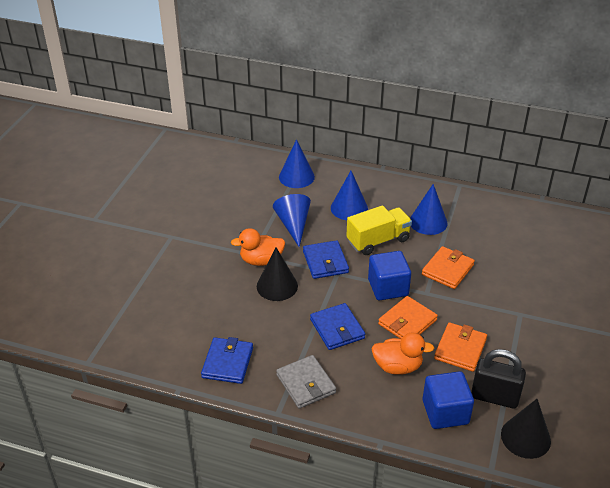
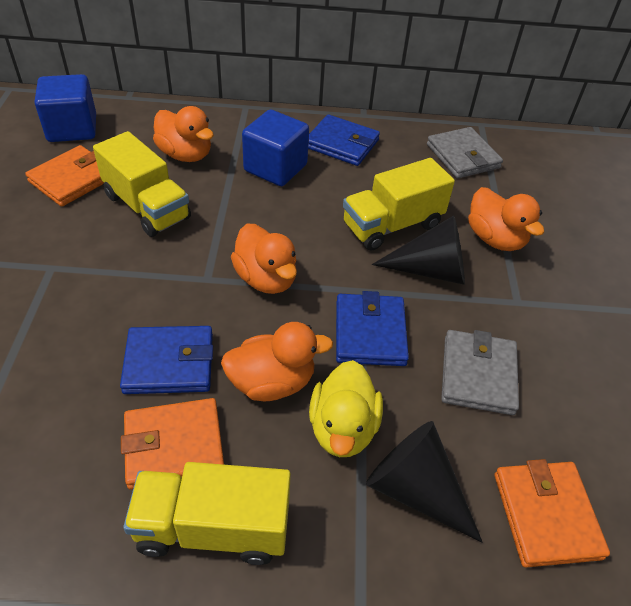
black padlock: 1 -> 0
blue cone: 4 -> 0
grey wallet: 1 -> 2
orange duck: 2 -> 4
yellow duck: 0 -> 1
yellow truck: 1 -> 3

